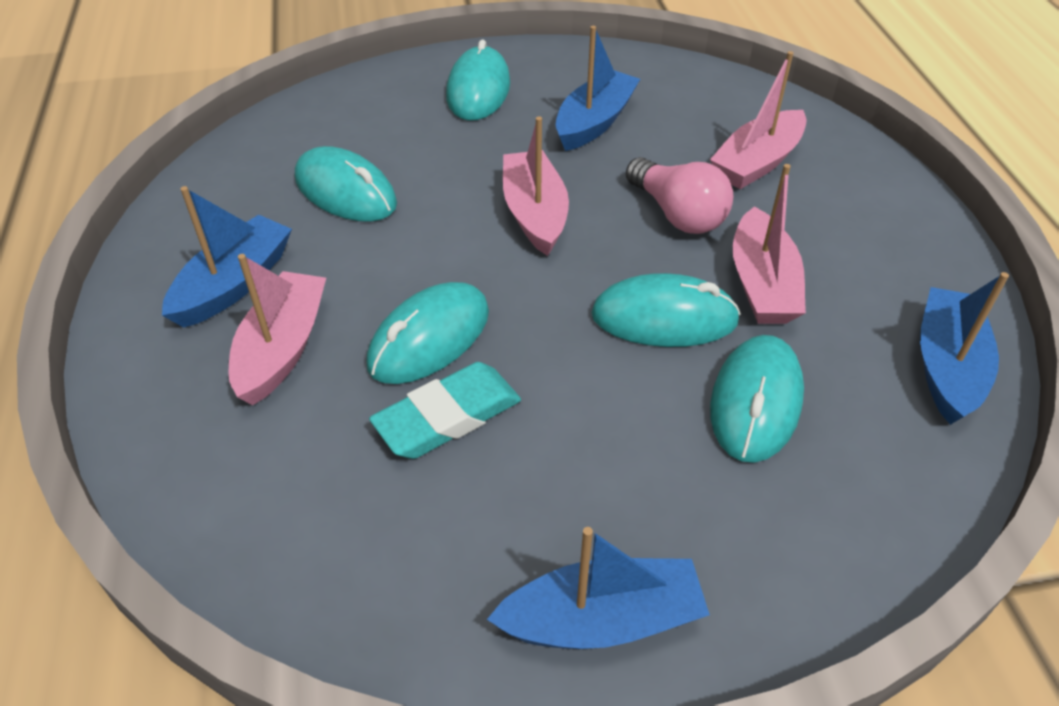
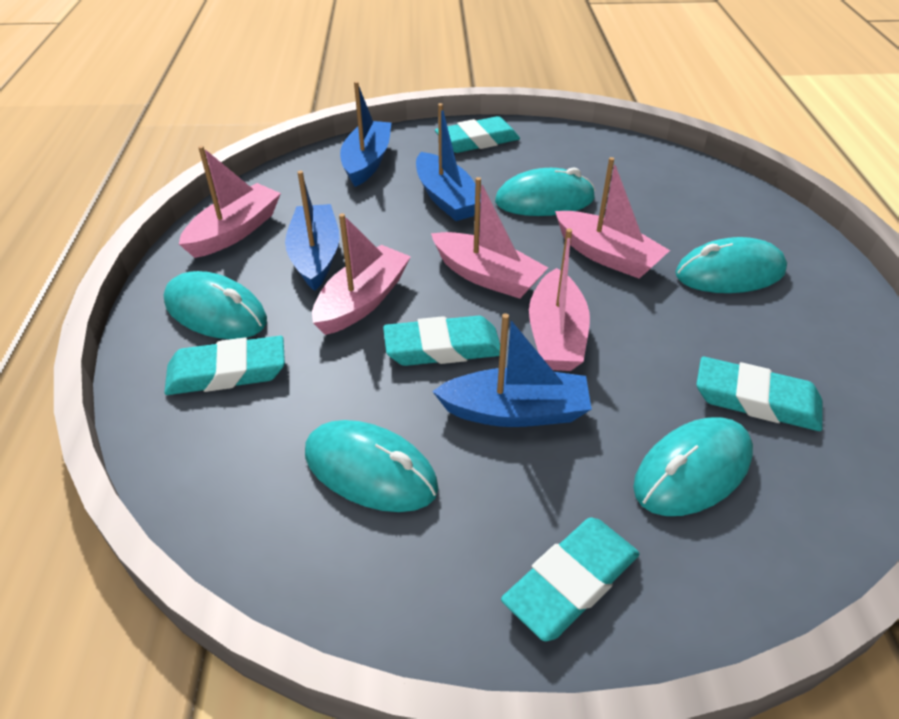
pink boat: 4 -> 5
pink light bulb: 1 -> 0
turquoise eraser: 1 -> 5

